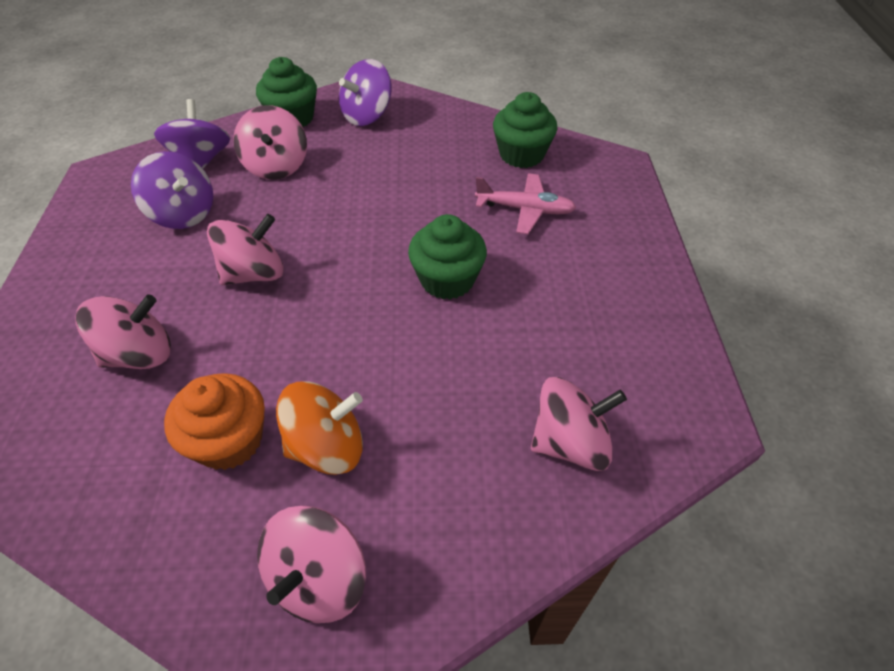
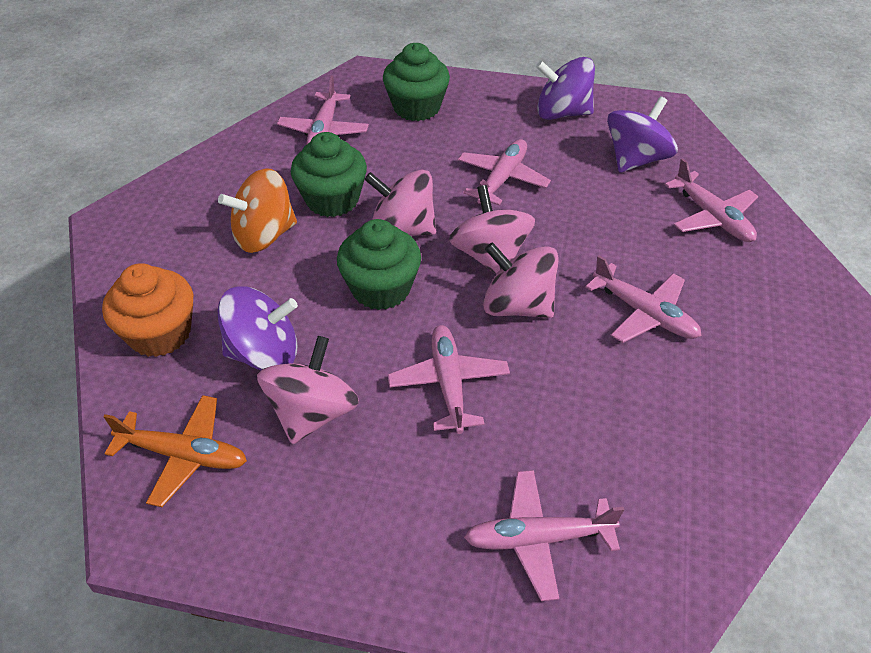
orange plane: 0 -> 1
pink plane: 1 -> 6
pink spinning top: 5 -> 4

